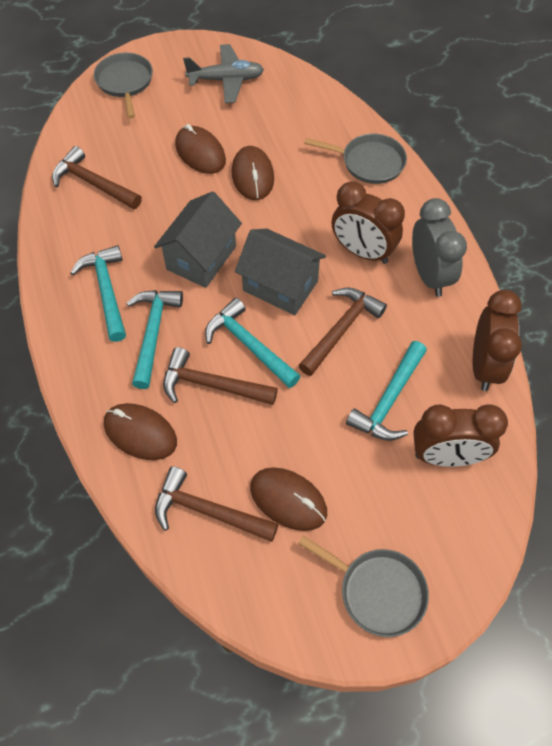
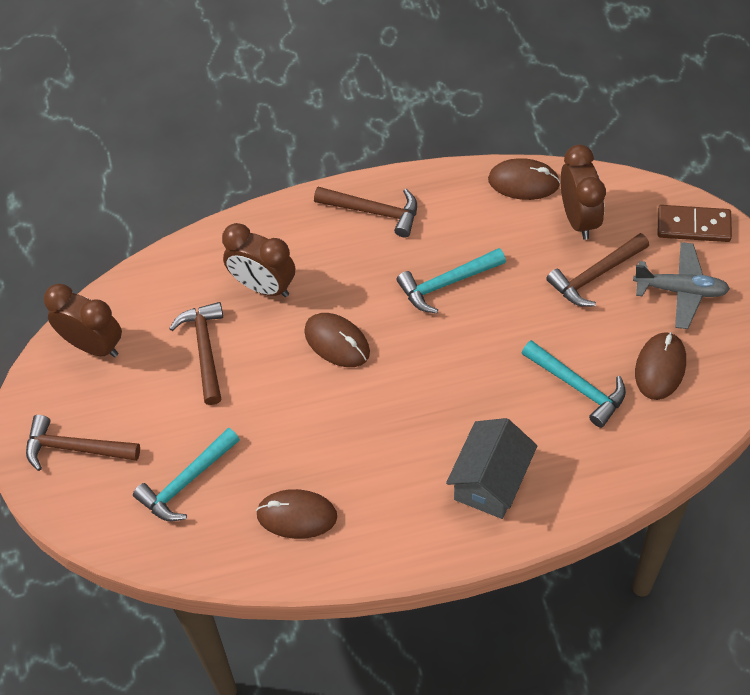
brown domino: 0 -> 1
grey clock: 1 -> 0
grey house: 2 -> 1
grey pan: 3 -> 0
turquoise hammer: 4 -> 3

